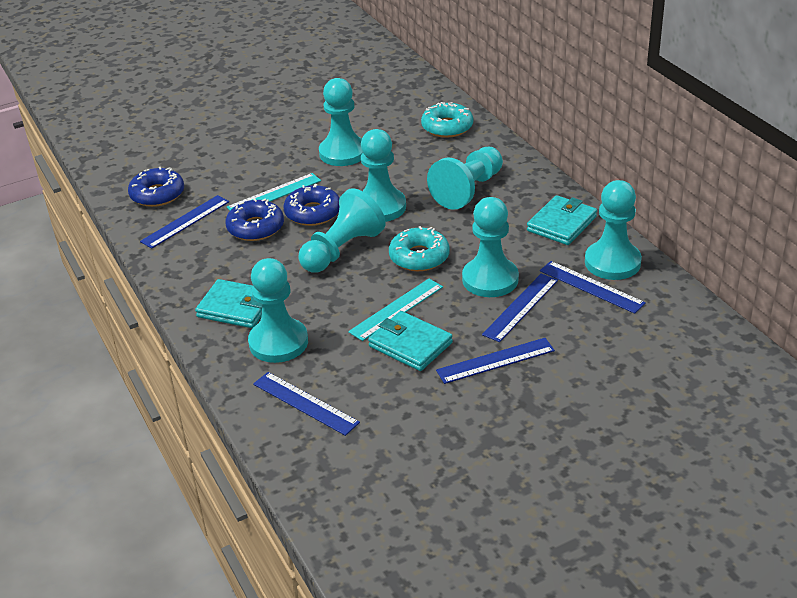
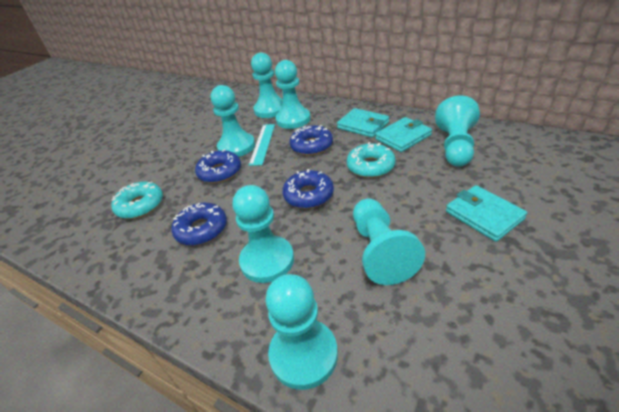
blue donut: 3 -> 4
blue ruler: 5 -> 0
turquoise ruler: 2 -> 1

